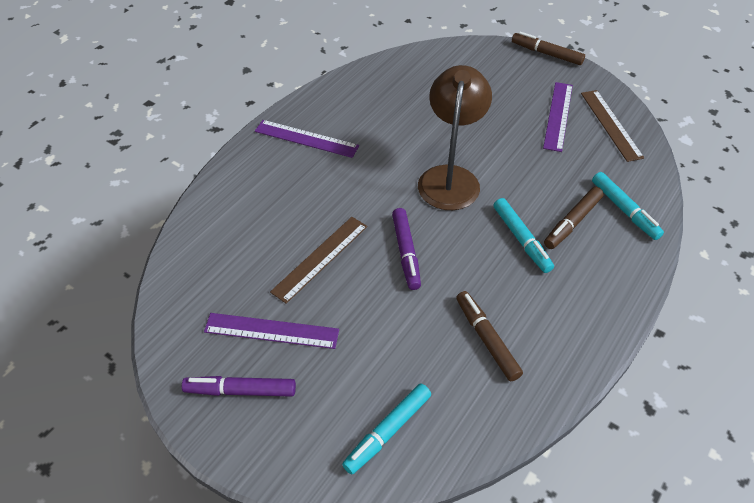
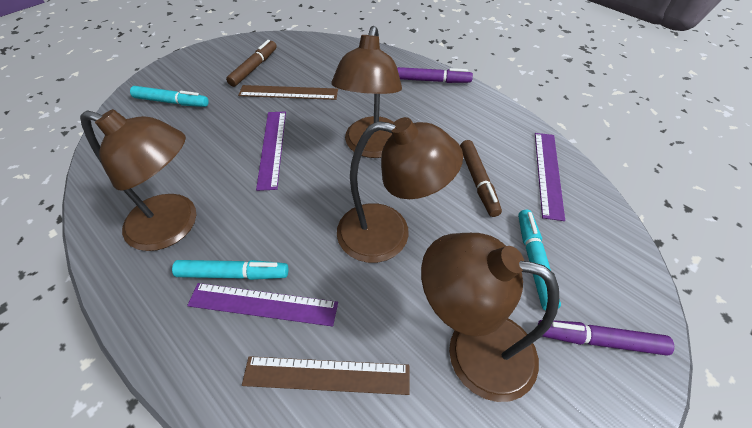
brown lamp: 1 -> 4
brown marker: 3 -> 2

